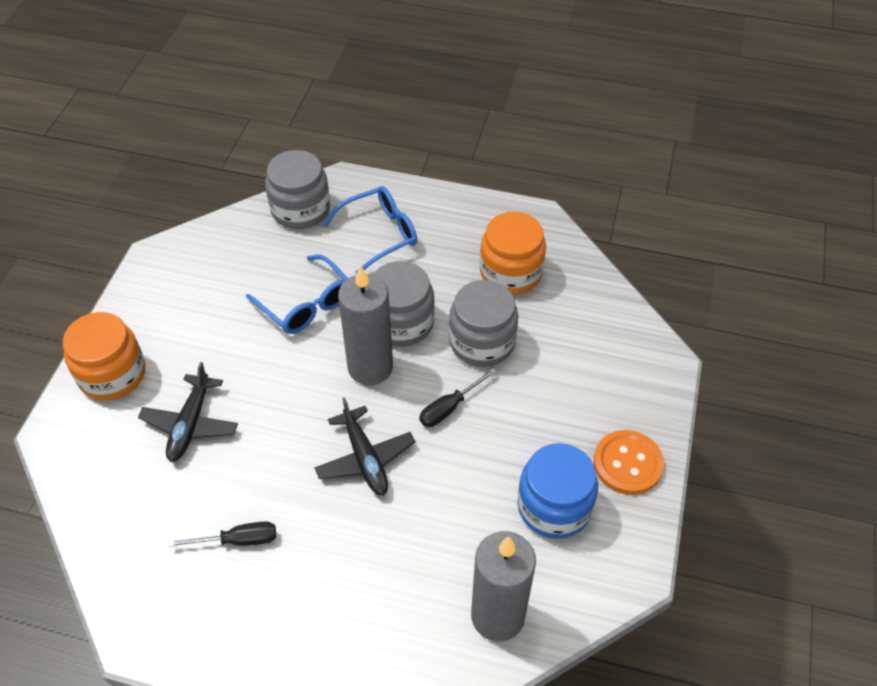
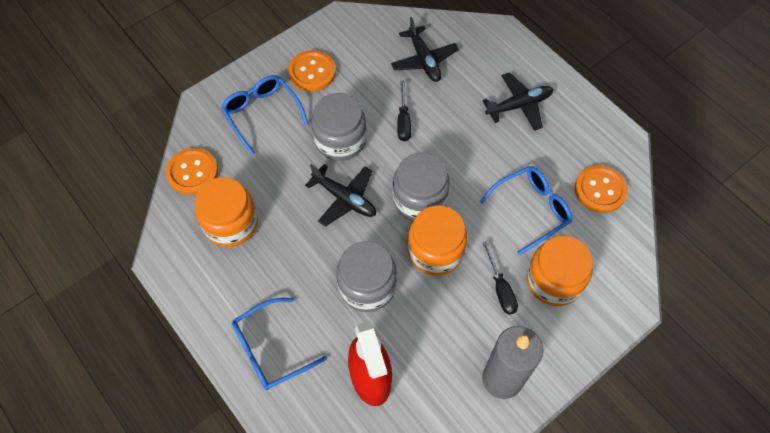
black plane: 2 -> 3
blue glasses: 2 -> 3
blue jar: 1 -> 0
grey candle: 2 -> 1
orange button: 1 -> 3
orange jar: 2 -> 3
red spray bottle: 0 -> 1

